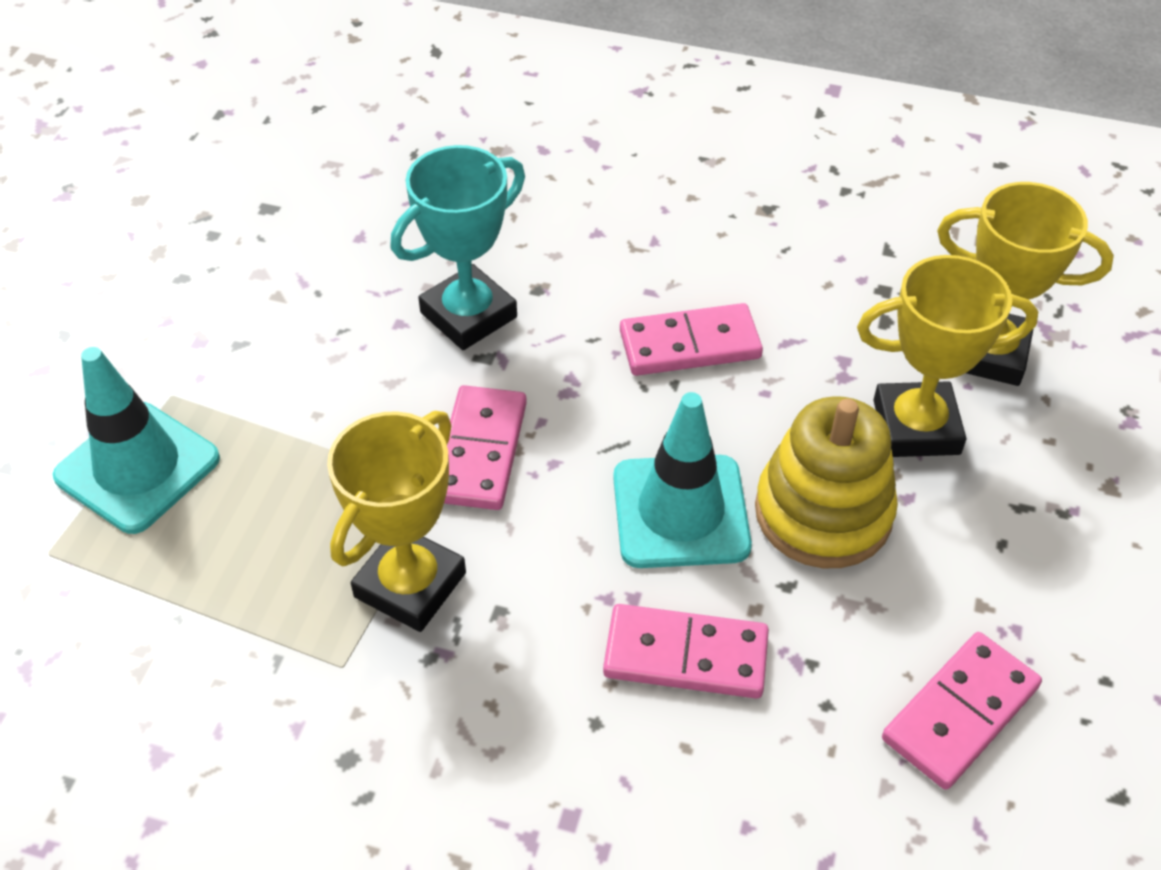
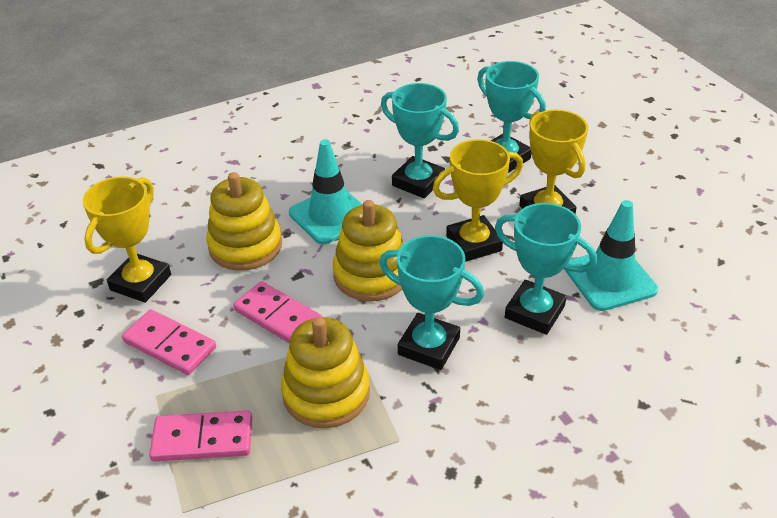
pink domino: 4 -> 3
turquoise trophy: 1 -> 4
yellow stacking toy: 1 -> 3

